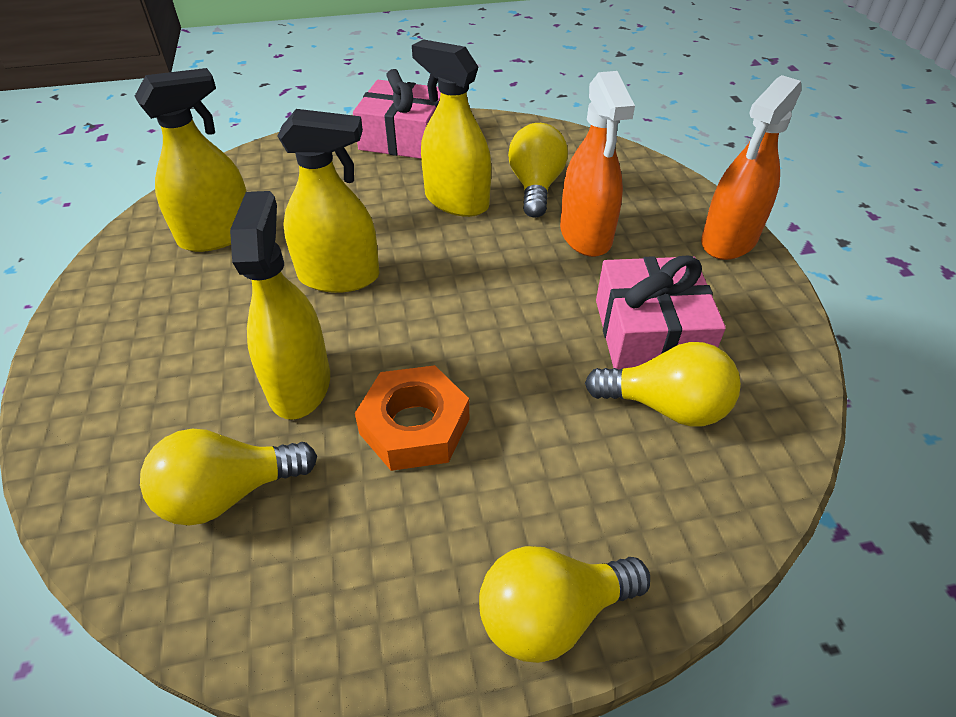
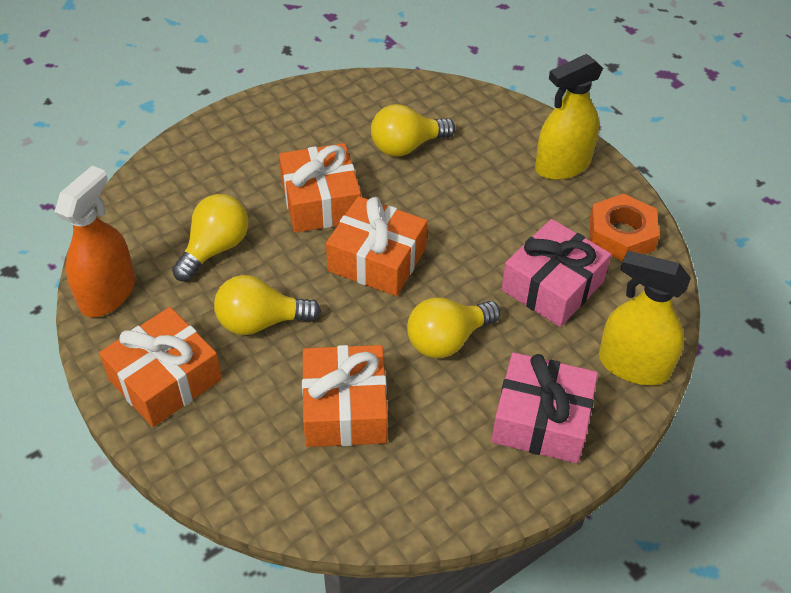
orange gift: 0 -> 4
orange spray bottle: 2 -> 1
yellow spray bottle: 4 -> 2

